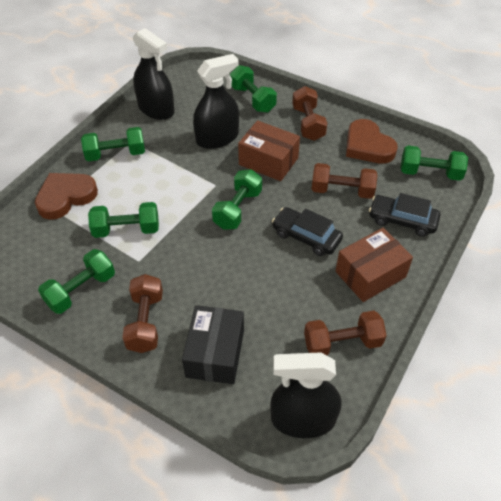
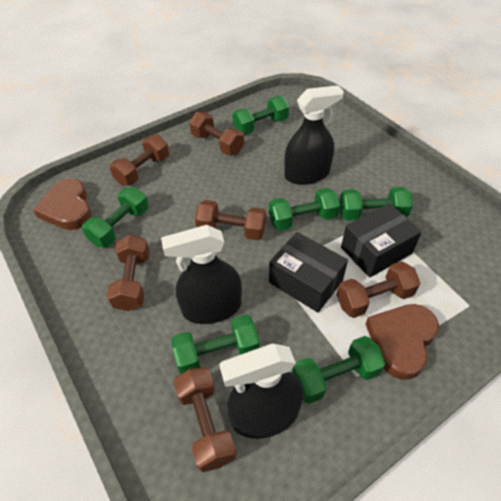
black box: 1 -> 2
black car: 2 -> 0
brown box: 2 -> 0
brown dumbbell: 4 -> 6

